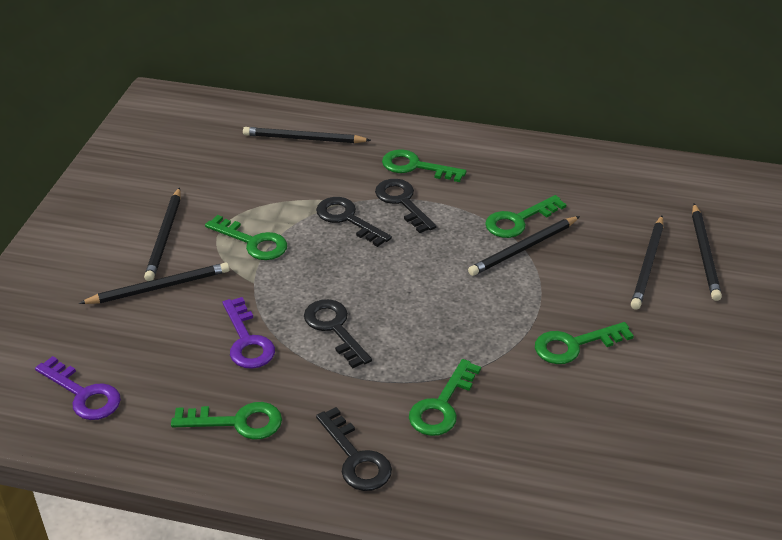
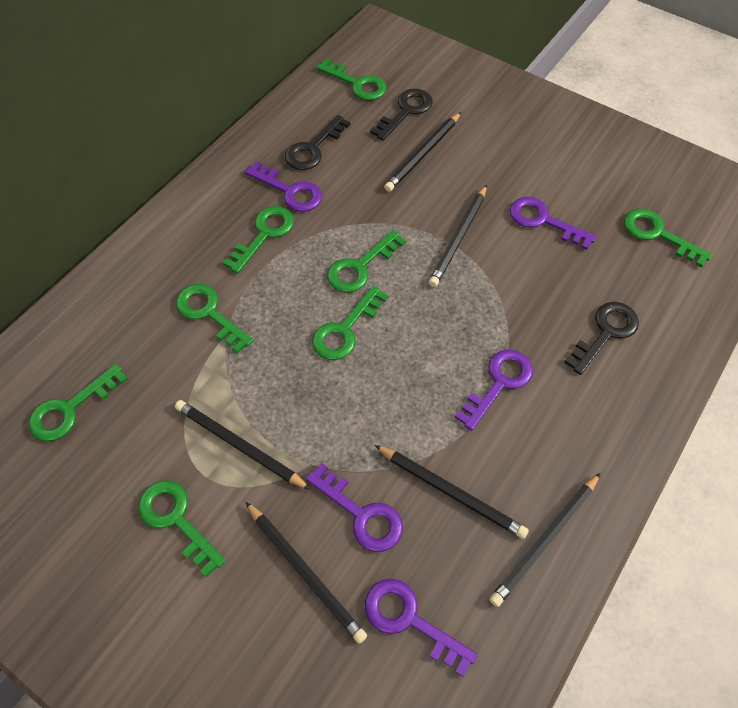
black key: 4 -> 3
green key: 6 -> 8
purple key: 2 -> 5

